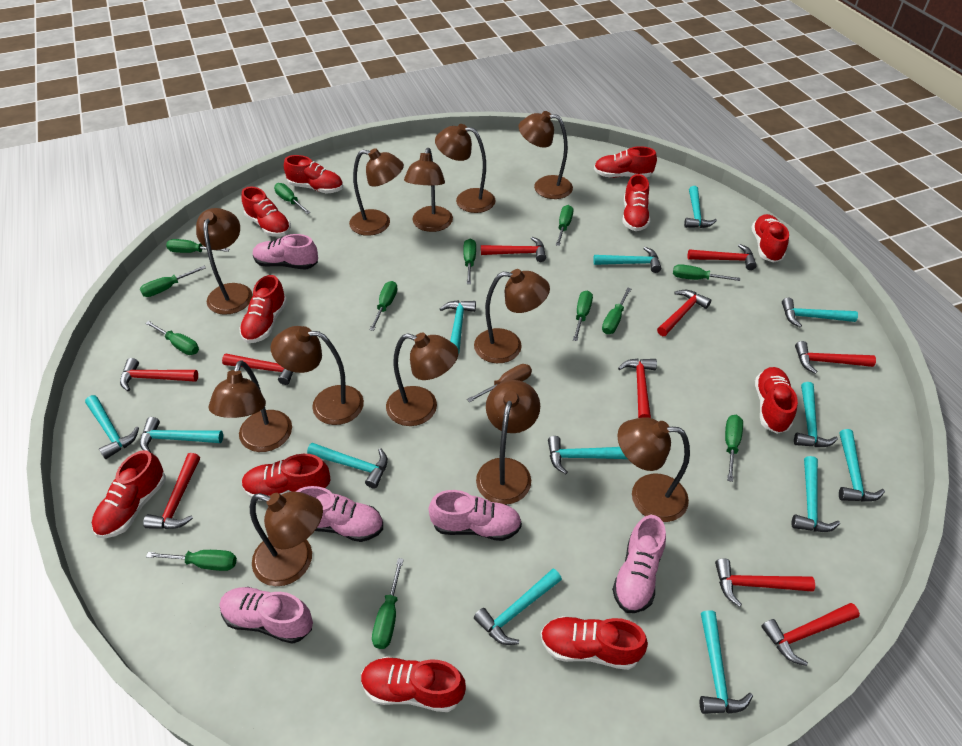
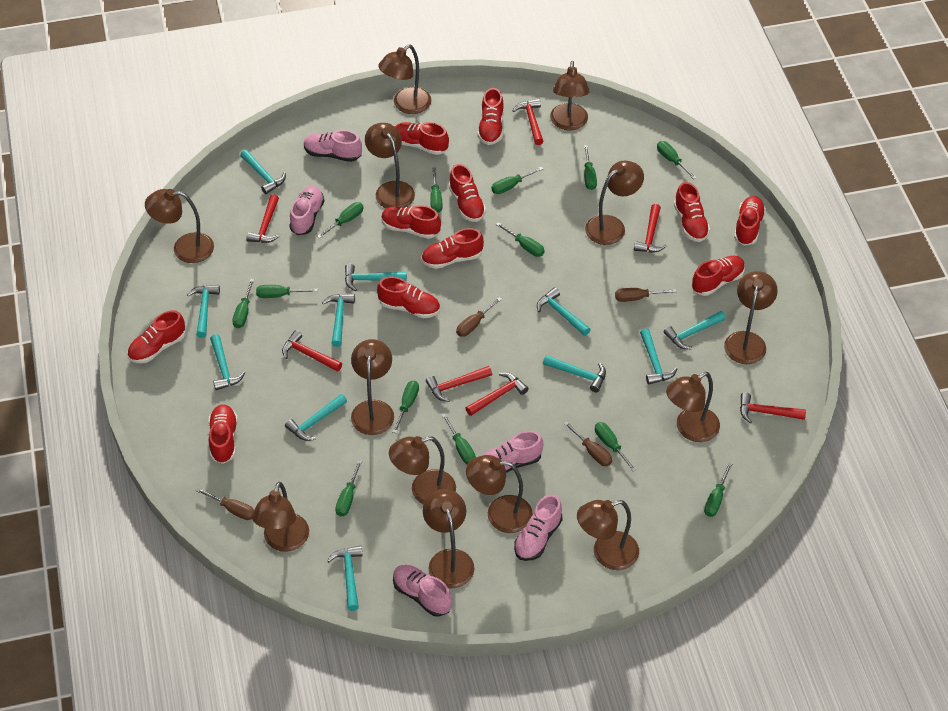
brown lamp: 12 -> 13
brown screwdriver: 1 -> 4
red hammer: 10 -> 7
turquoise hammer: 13 -> 11

